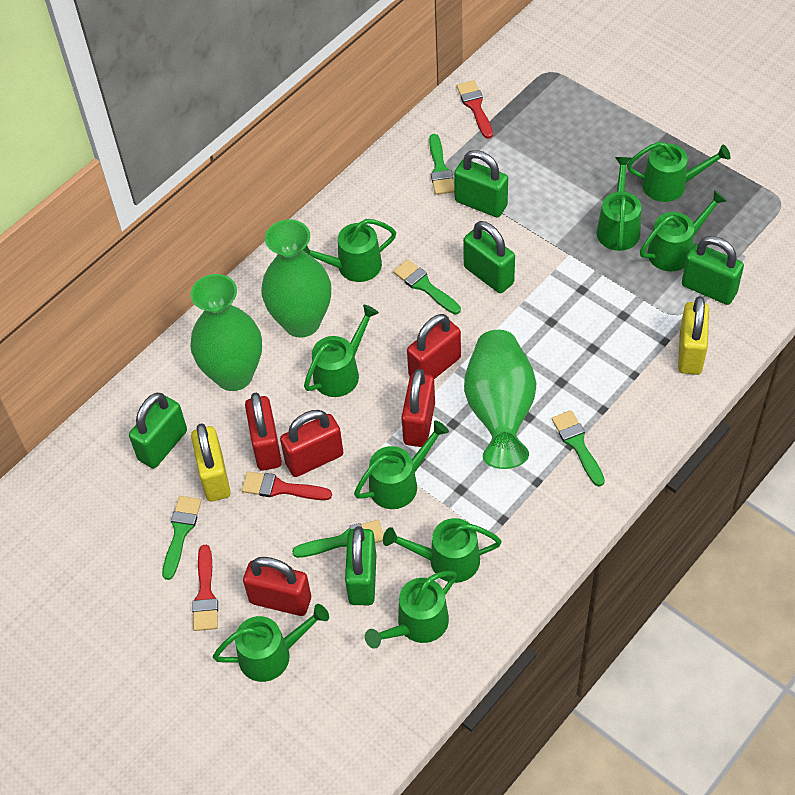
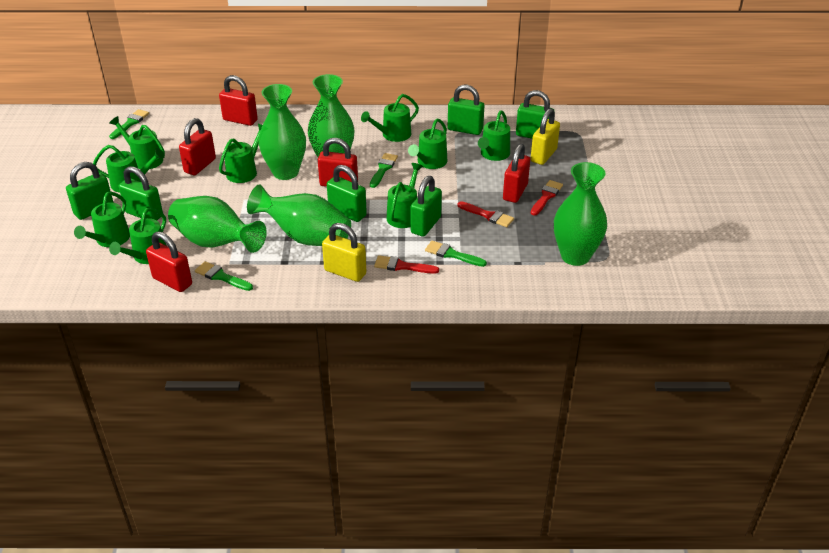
green brush: 5 -> 4
green padlock: 5 -> 6
green vase: 3 -> 5

